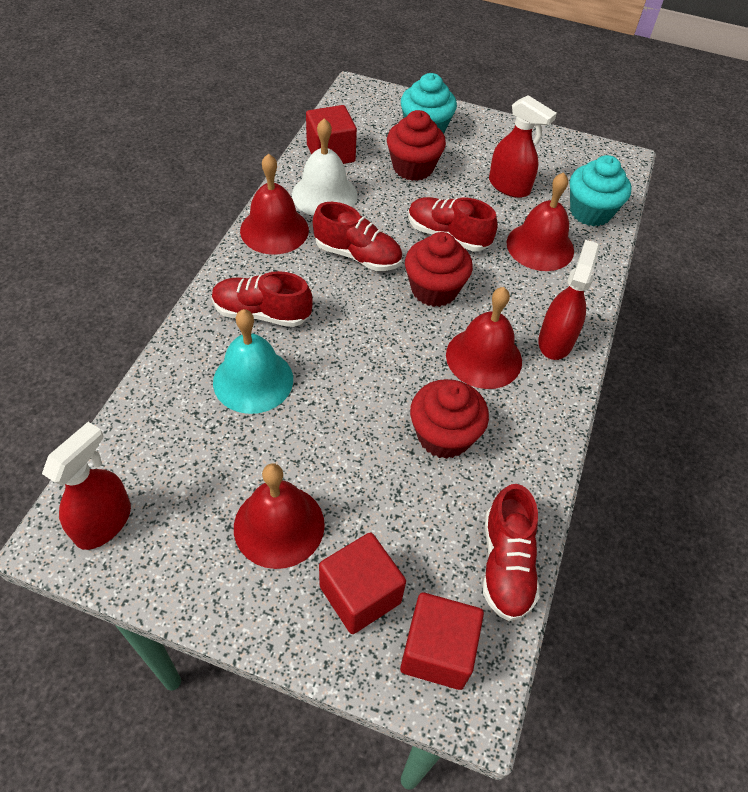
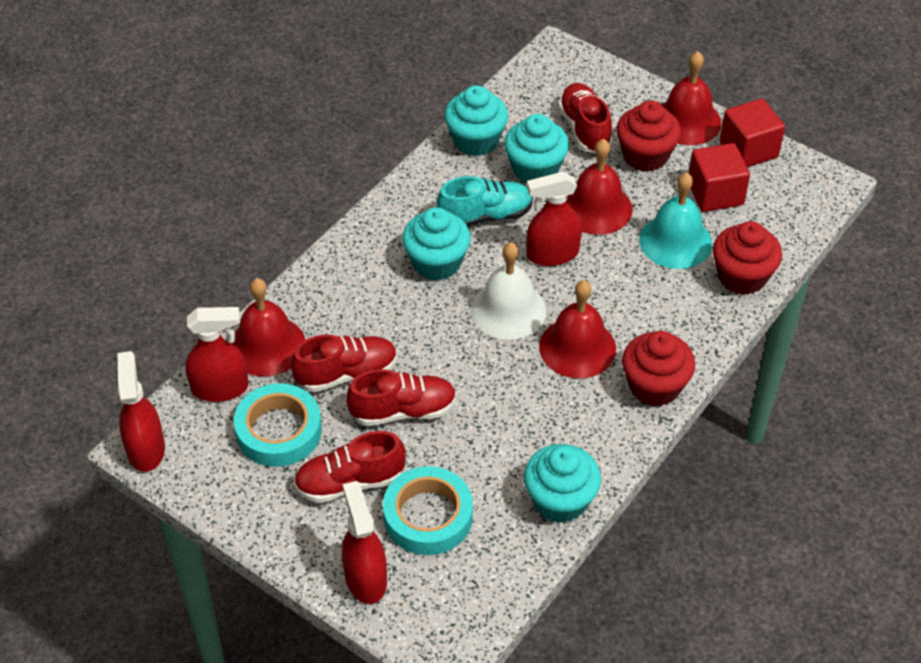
red cube: 3 -> 2
red spray bottle: 3 -> 4
turquoise cupcake: 2 -> 4
turquoise shoe: 0 -> 1
turquoise tape: 0 -> 2

